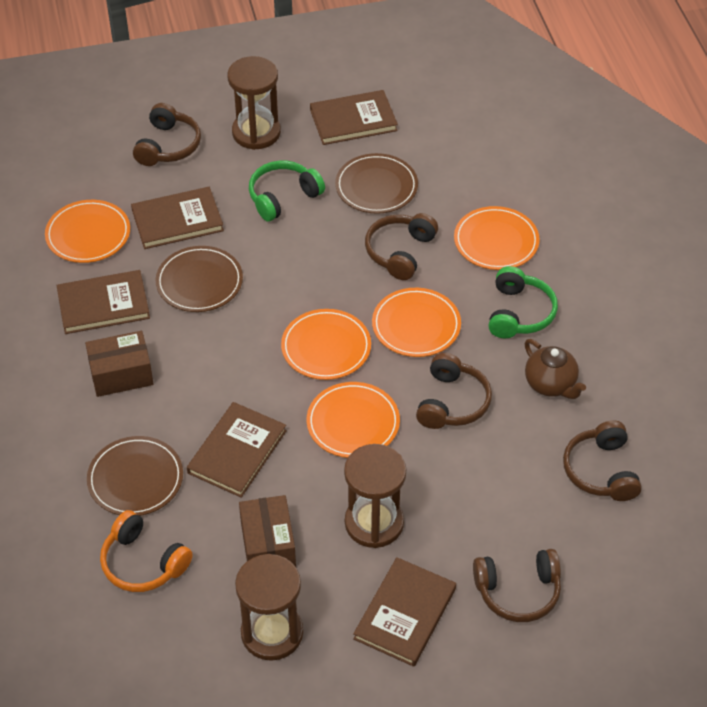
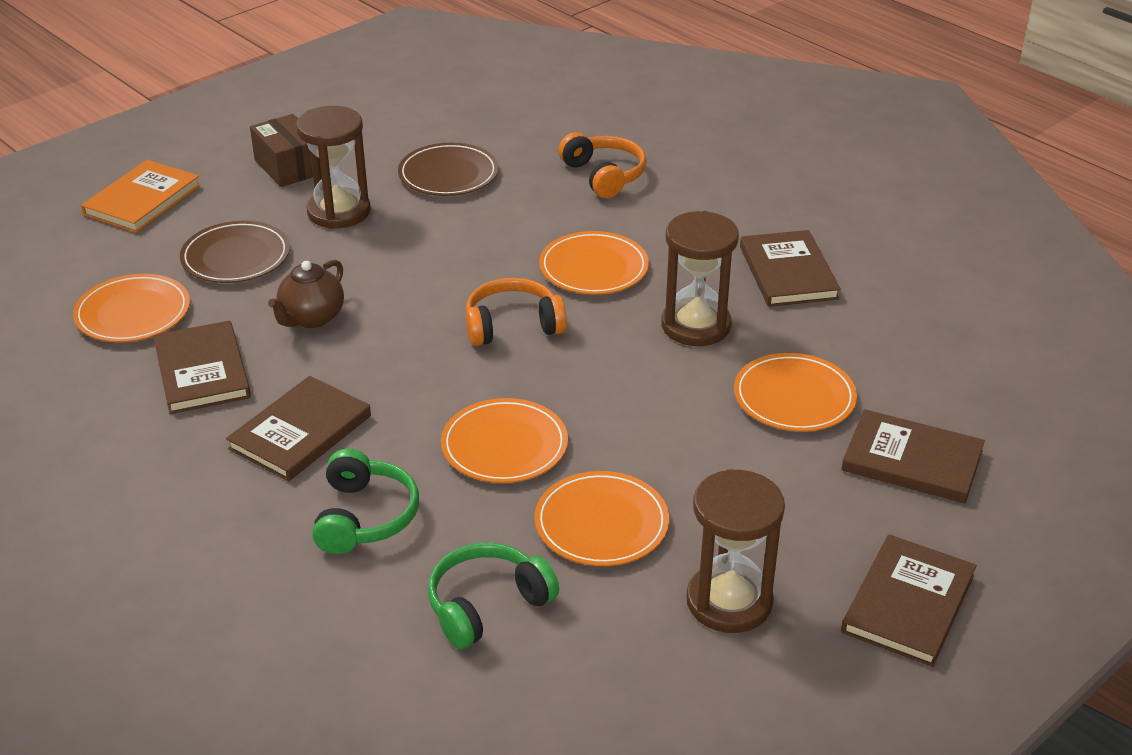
brown box: 2 -> 1
brown headphones: 5 -> 0
brown plate: 3 -> 2
orange book: 0 -> 1
orange headphones: 1 -> 2

